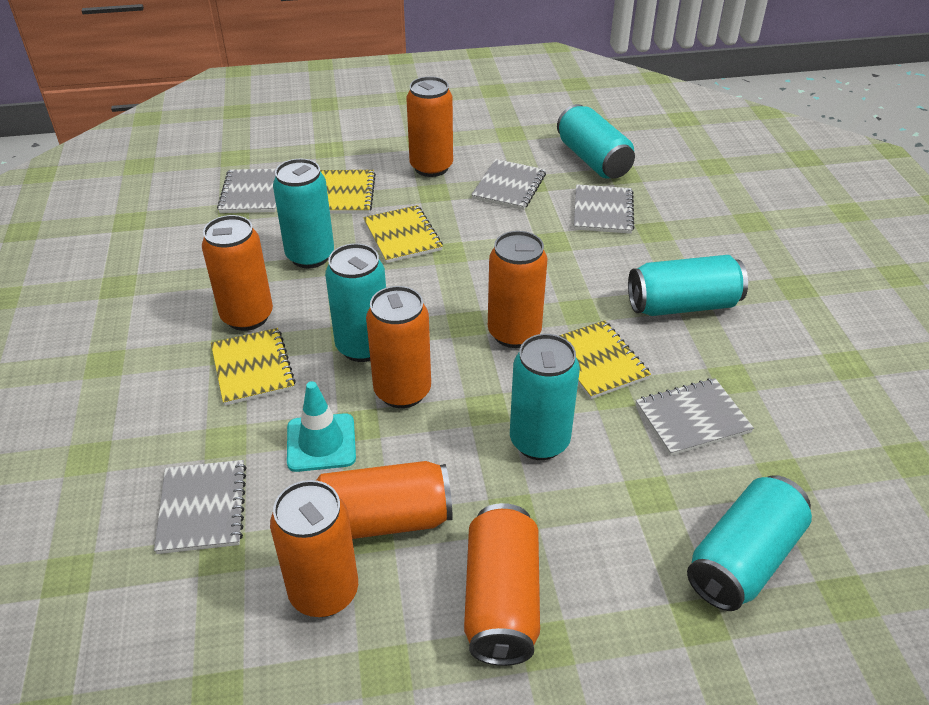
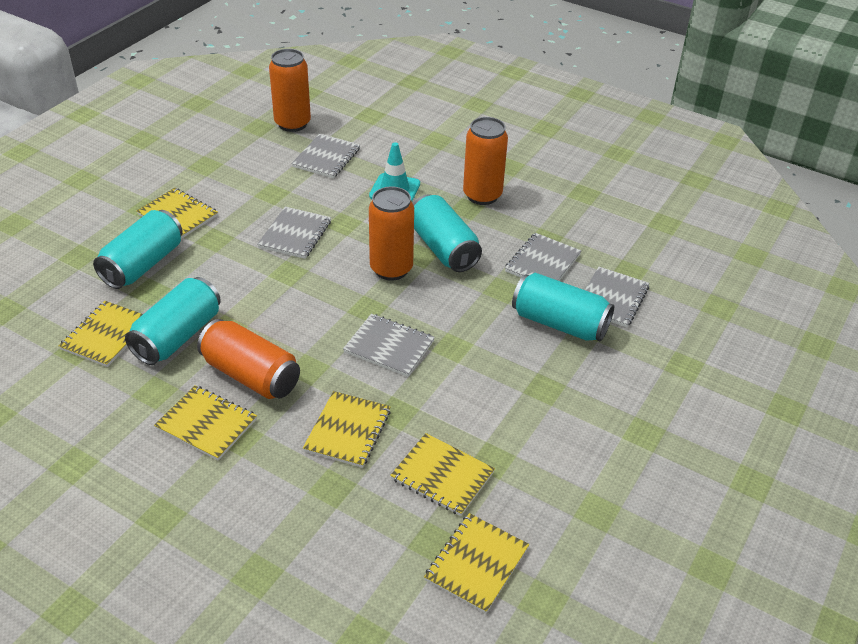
orange can: 7 -> 4
turquoise can: 6 -> 4
yellow notebook: 4 -> 6

